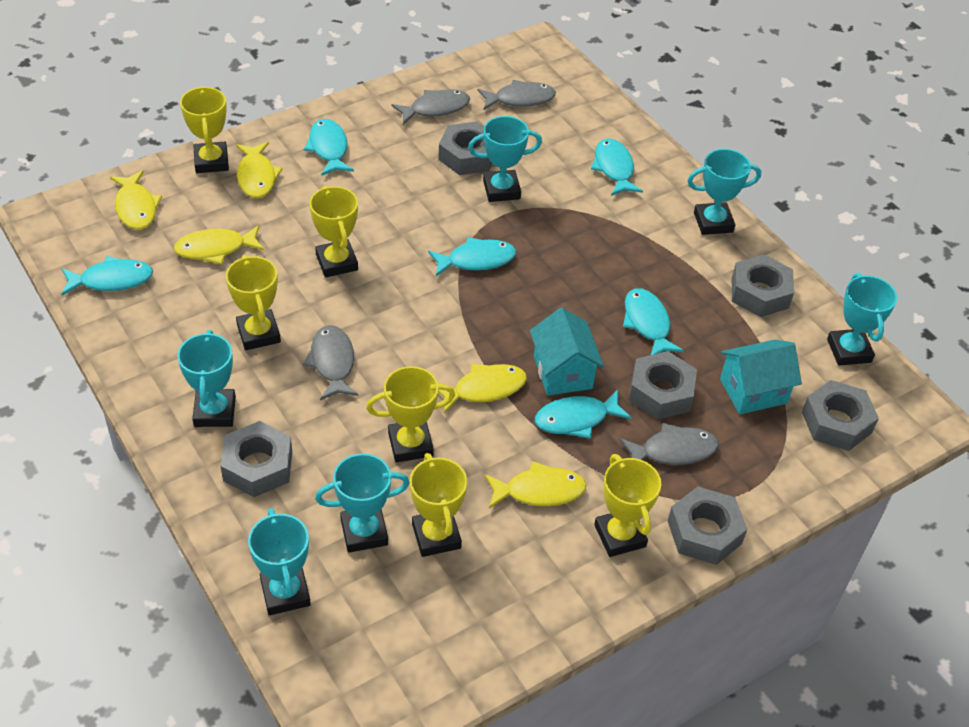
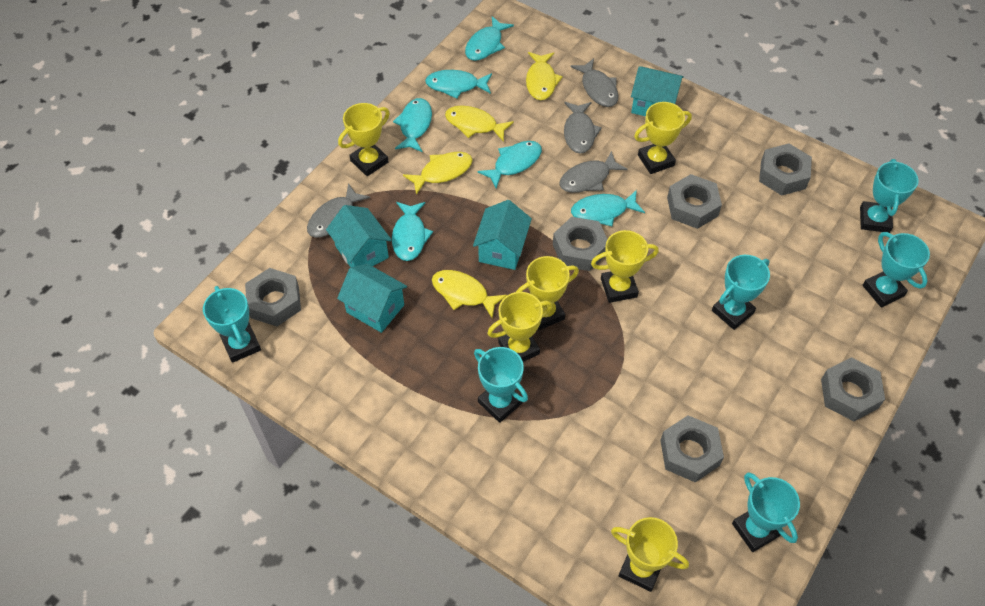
turquoise house: 2 -> 4
yellow fish: 5 -> 4

